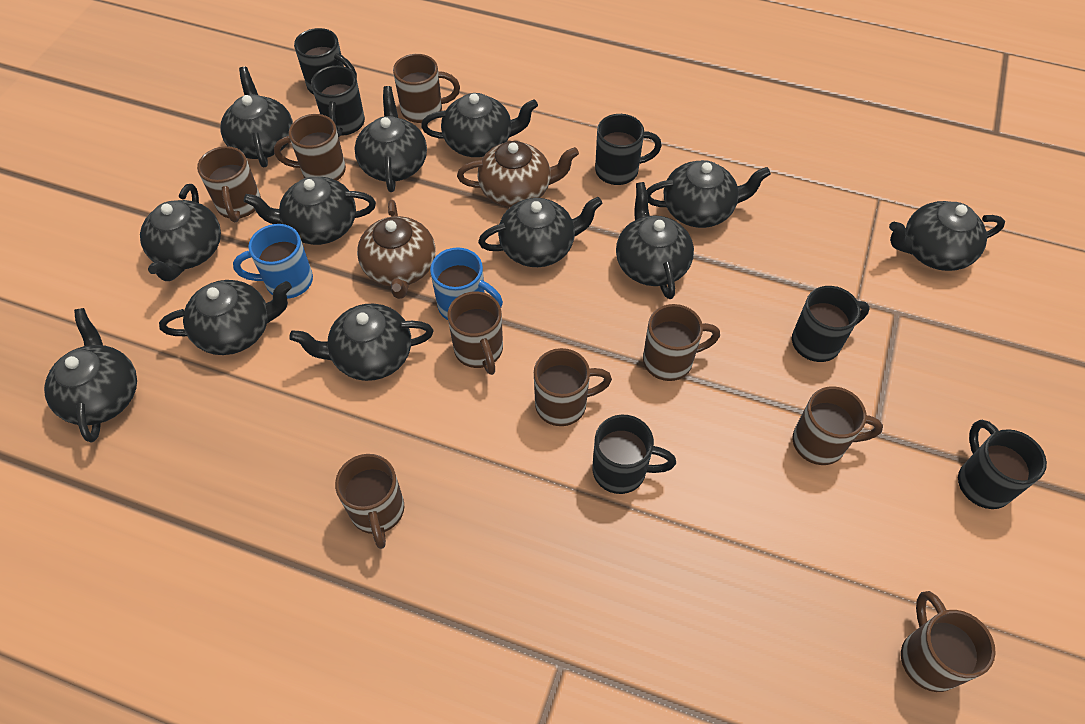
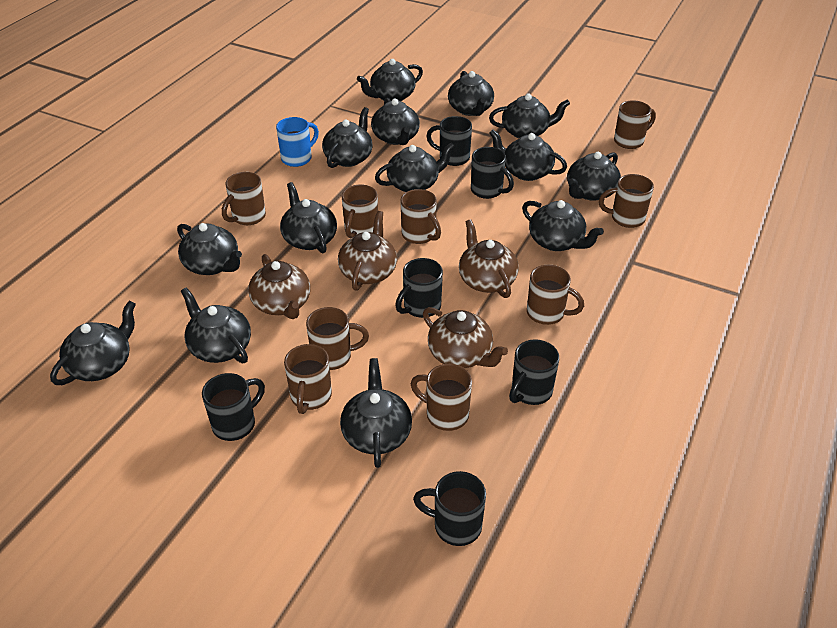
black teapot: 12 -> 14
blue mug: 2 -> 1
brown teapot: 2 -> 4

